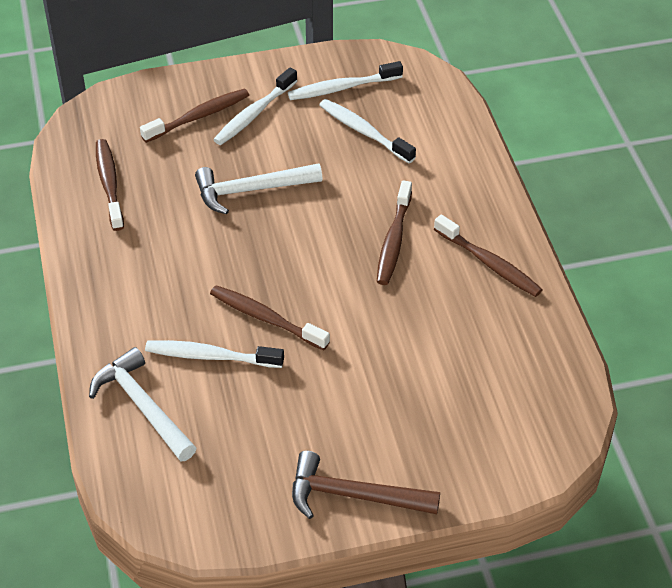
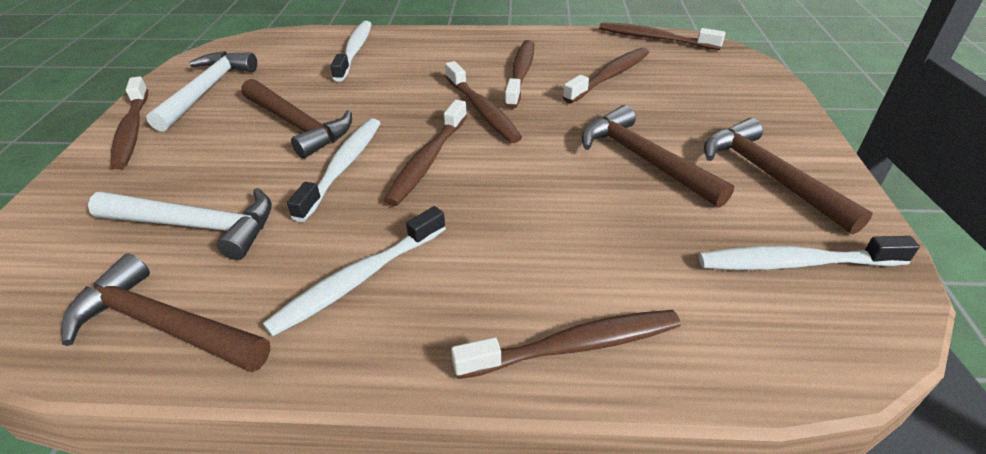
brown hammer: 1 -> 4
brown toothbrush: 5 -> 7

